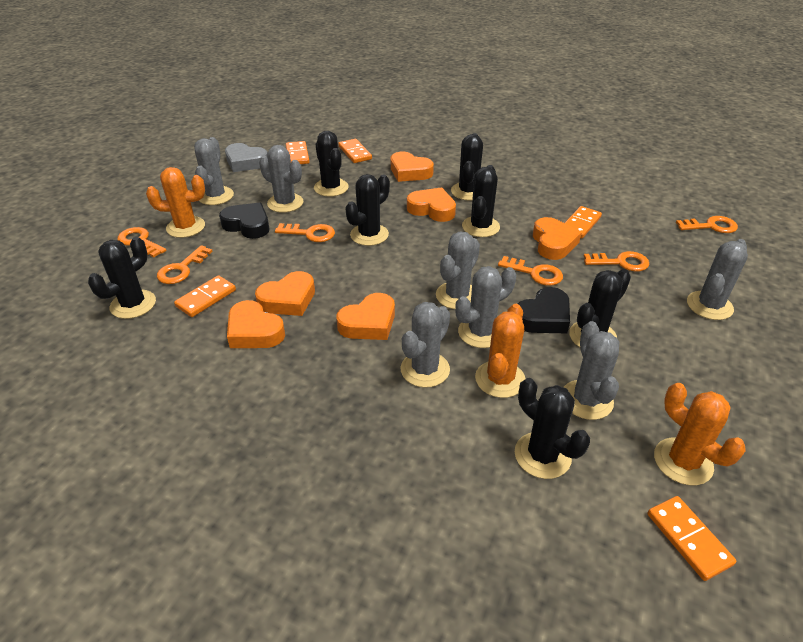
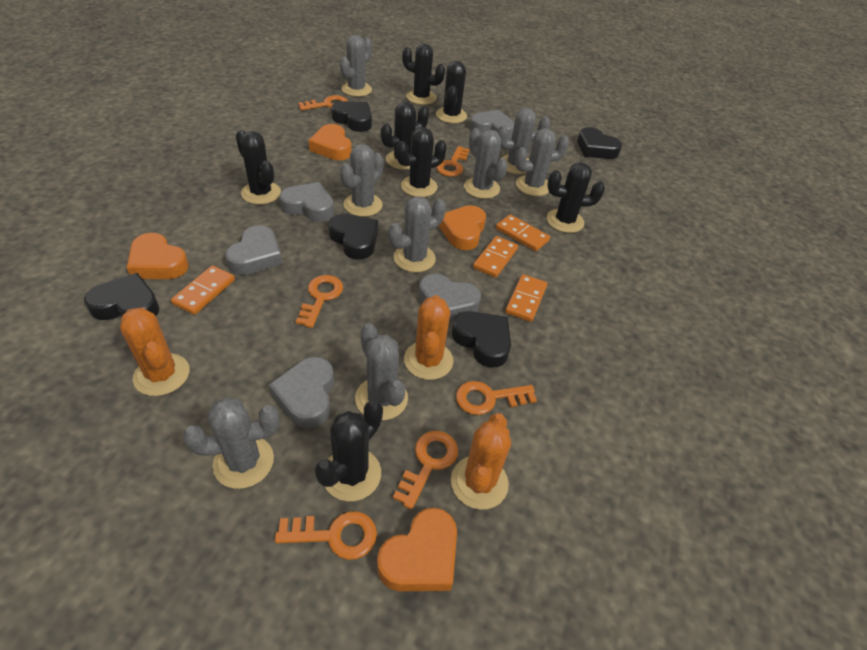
black heart: 2 -> 5
grey cactus: 7 -> 8
grey heart: 1 -> 5
orange domino: 5 -> 4
orange heart: 6 -> 4

